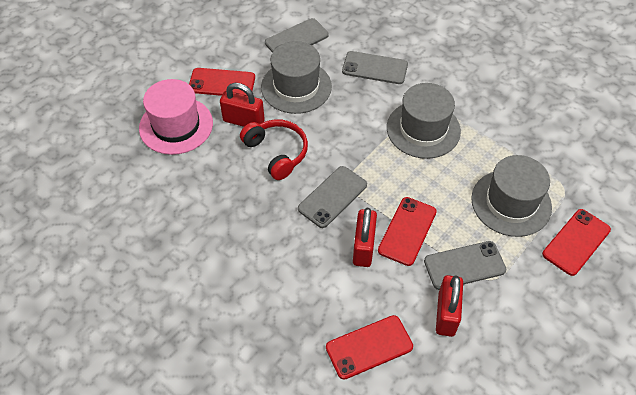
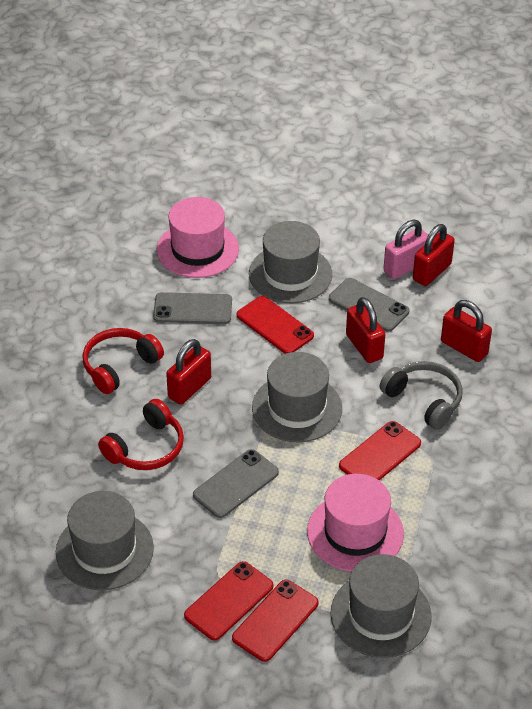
grey hat: 3 -> 4
grey headphones: 0 -> 1
grey phone: 4 -> 3
pink hat: 1 -> 2
pink padlock: 0 -> 1
red headphones: 1 -> 2
red padlock: 3 -> 4

